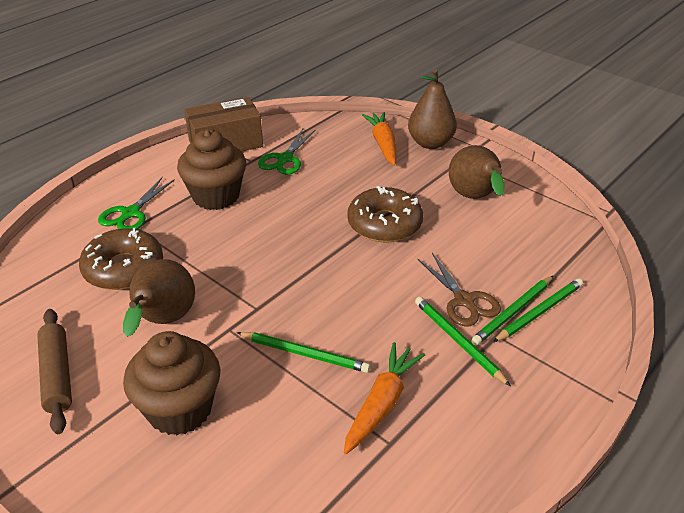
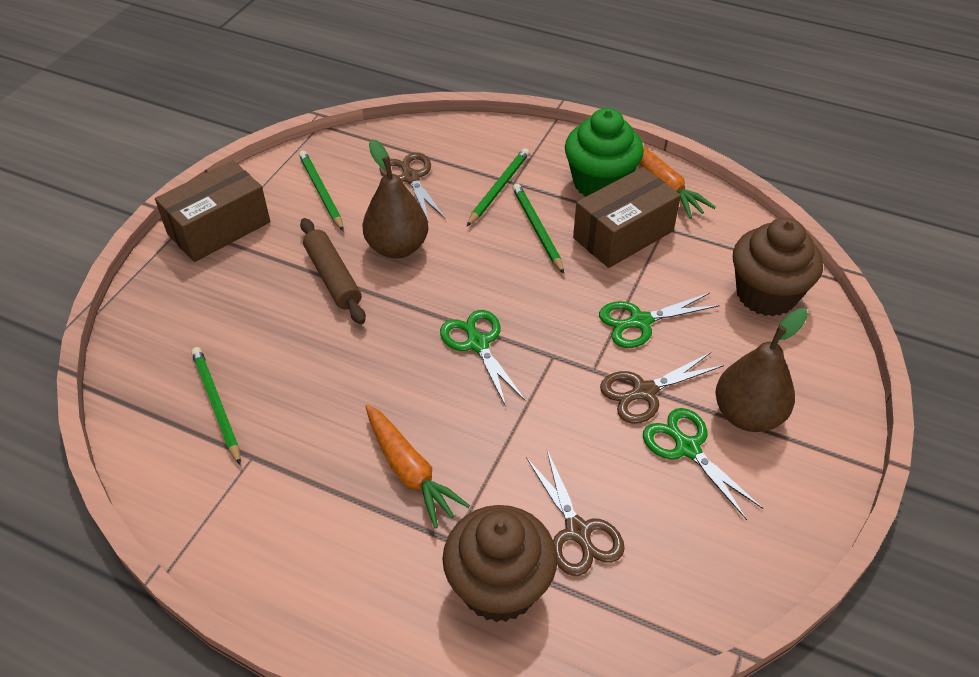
brown box: 1 -> 2
brown donut: 2 -> 0
brown pear: 3 -> 2
brown scissors: 1 -> 3
green cupcake: 0 -> 1
green scissors: 2 -> 3

